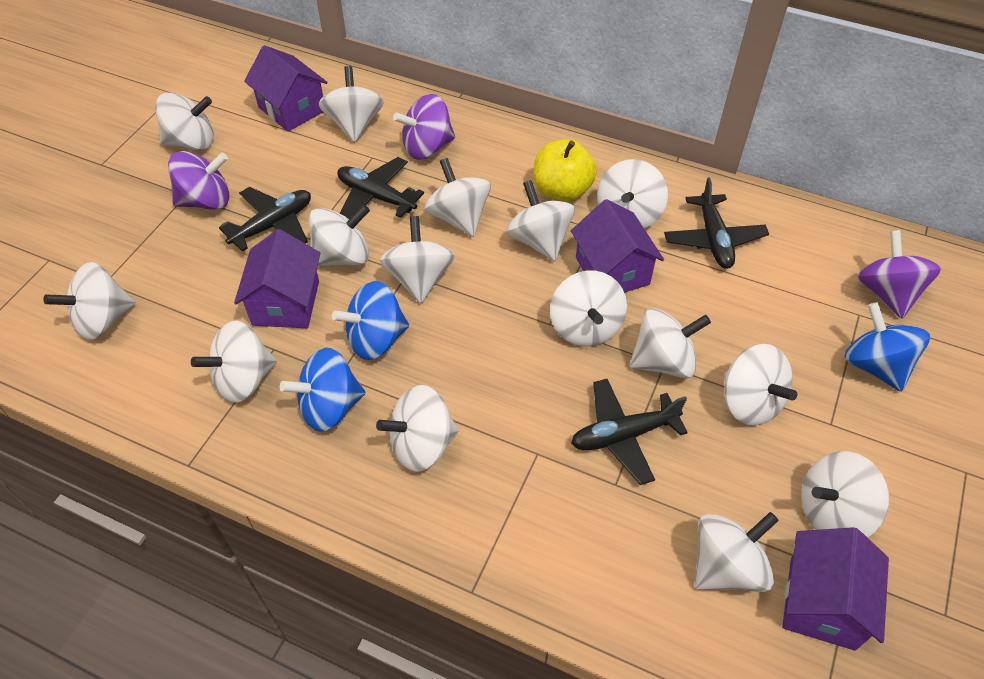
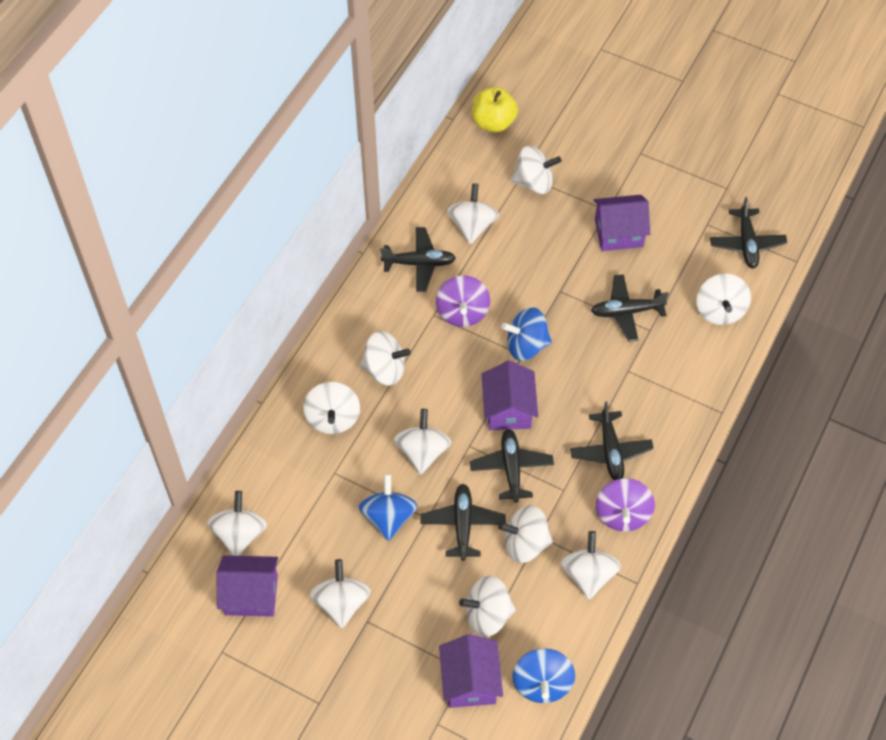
black plane: 4 -> 6
purple spinning top: 3 -> 2
white spinning top: 15 -> 11

